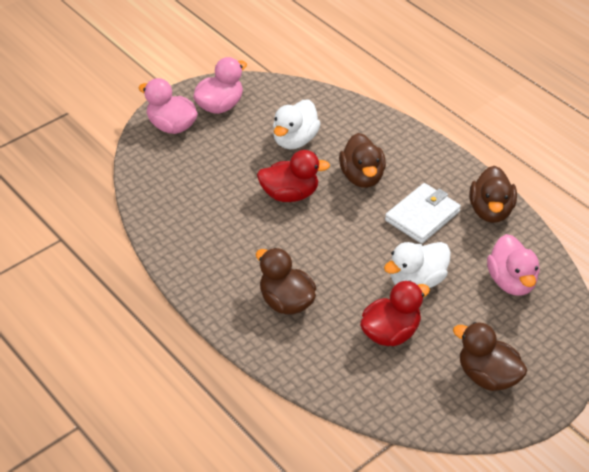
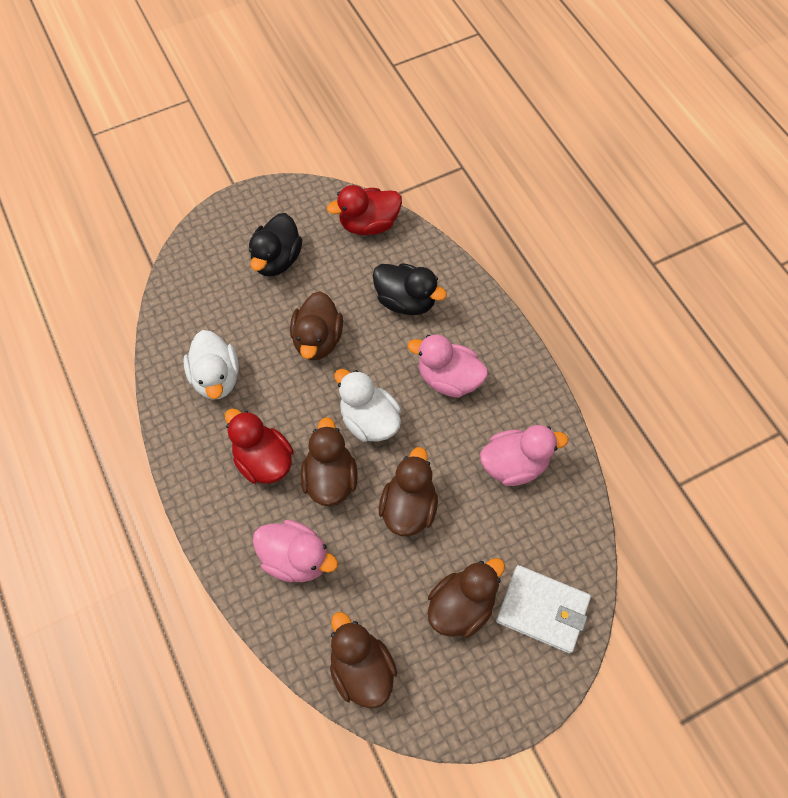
black duck: 0 -> 2
brown duck: 4 -> 5

